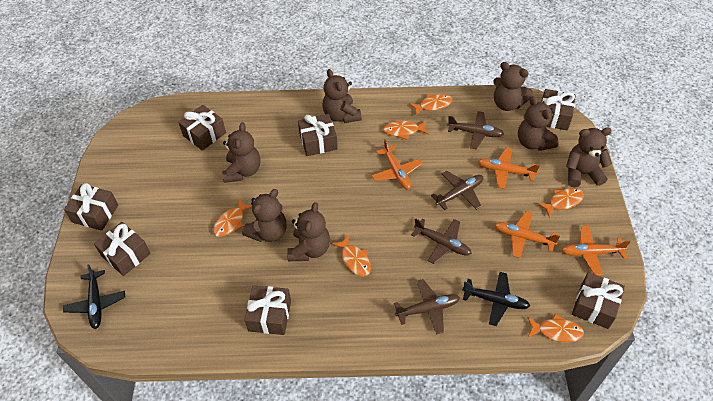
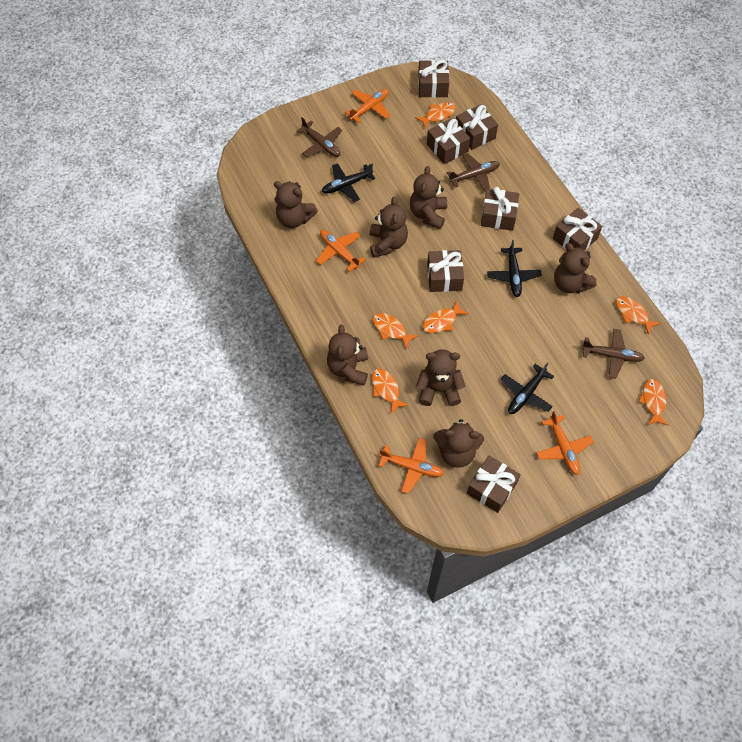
black plane: 2 -> 3
brown plane: 4 -> 3

